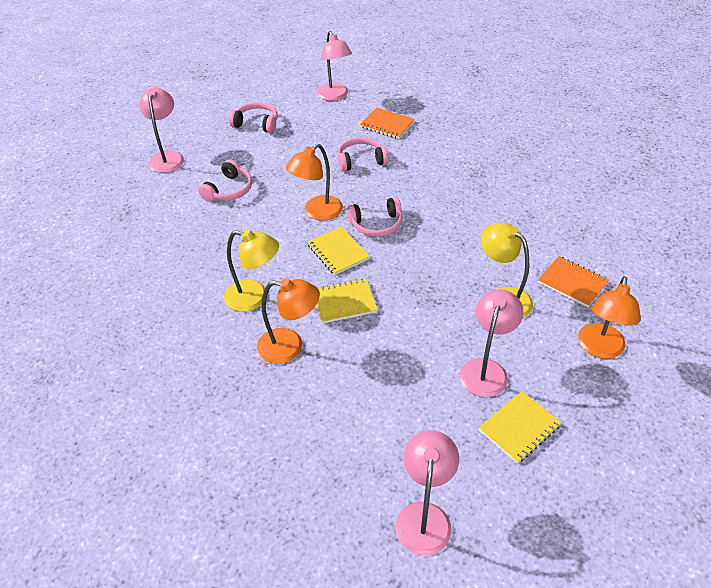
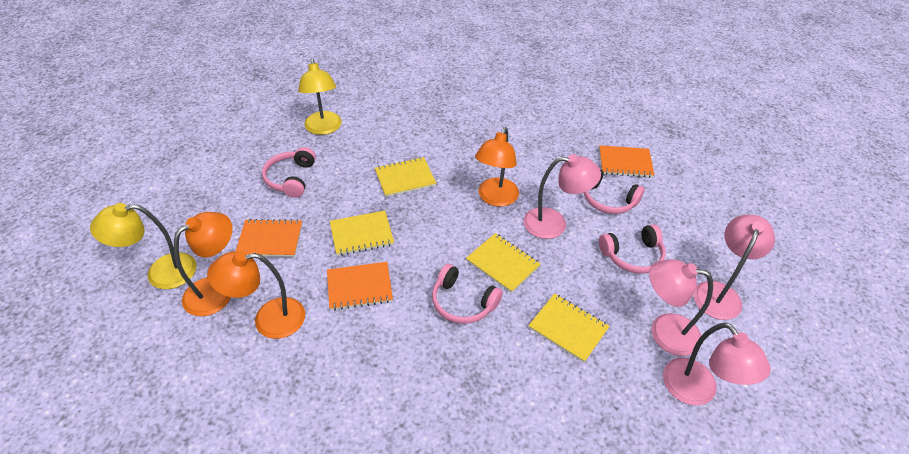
orange notebook: 2 -> 3
yellow notebook: 3 -> 4

